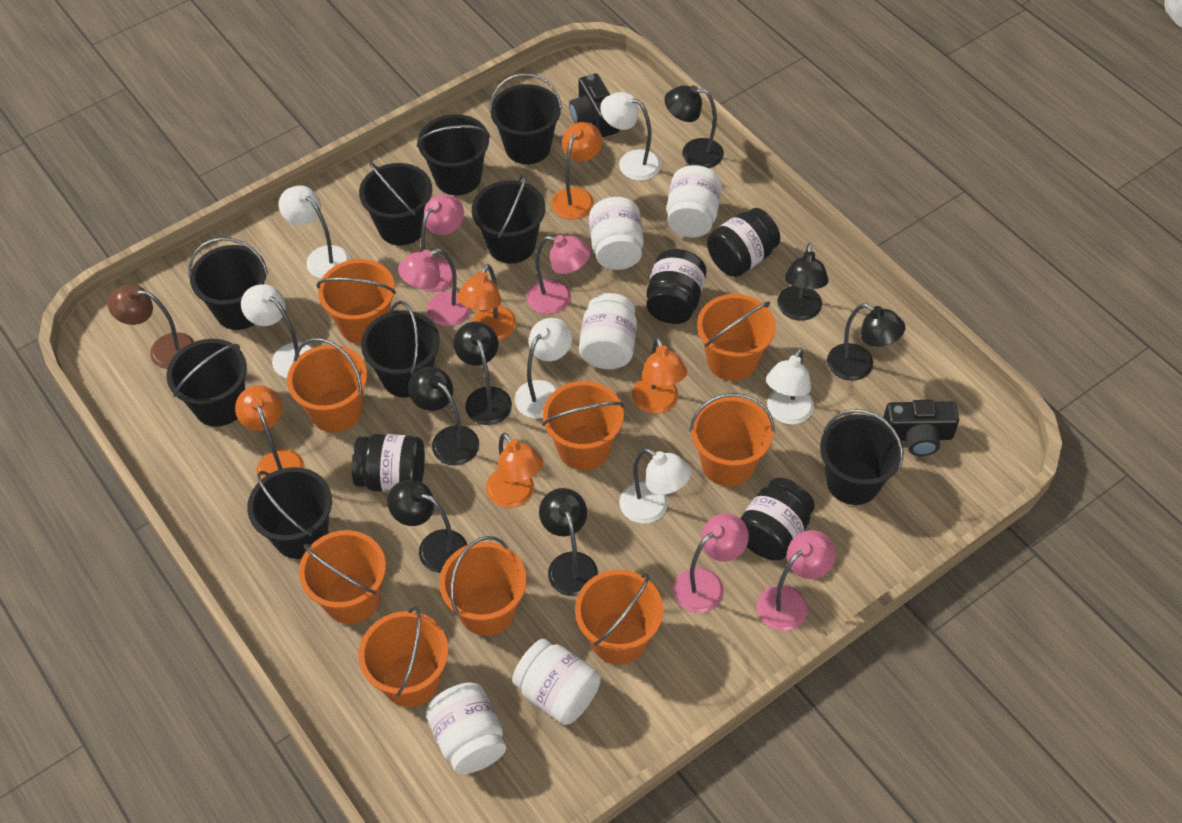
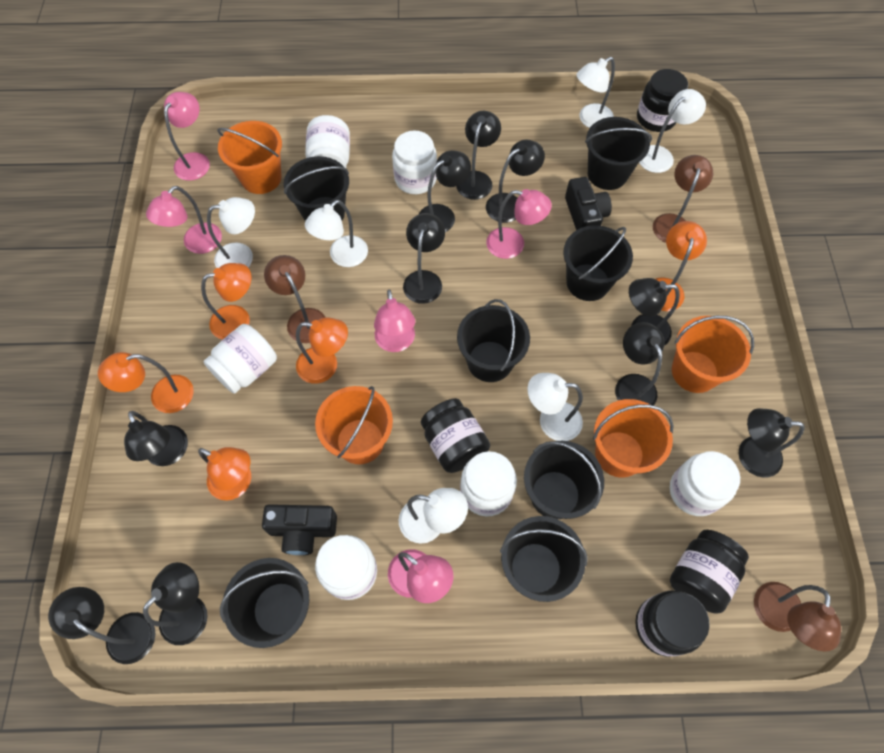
black bucket: 9 -> 7
black lamp: 7 -> 10
brown lamp: 1 -> 3
orange bucket: 9 -> 4
white jar: 5 -> 6

